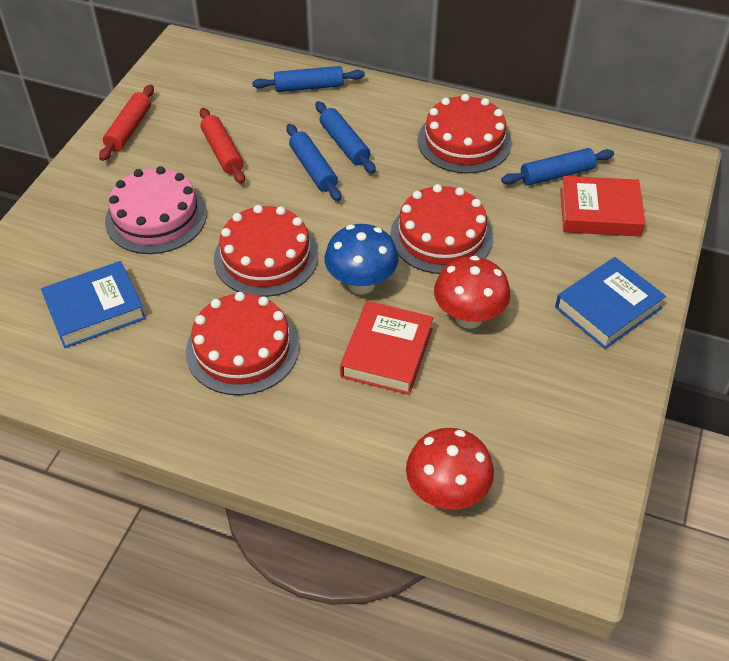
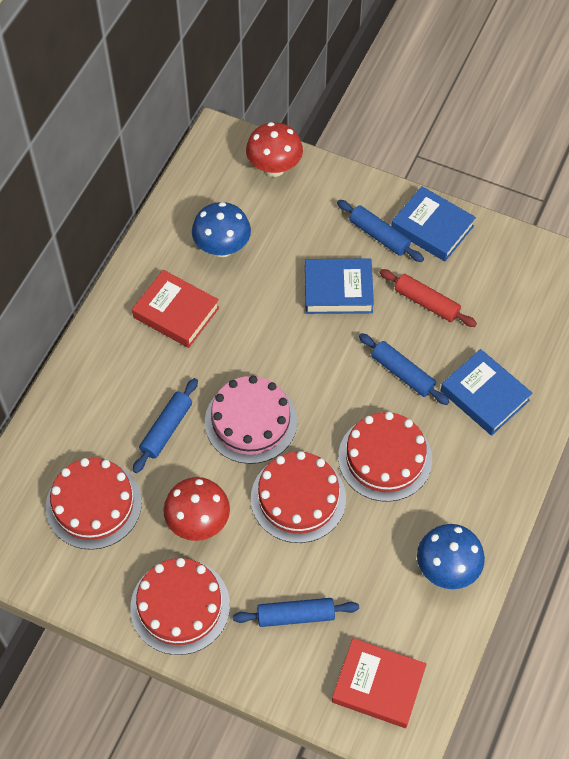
blue book: 2 -> 3
blue mushroom: 1 -> 2
red rolling pin: 2 -> 1

